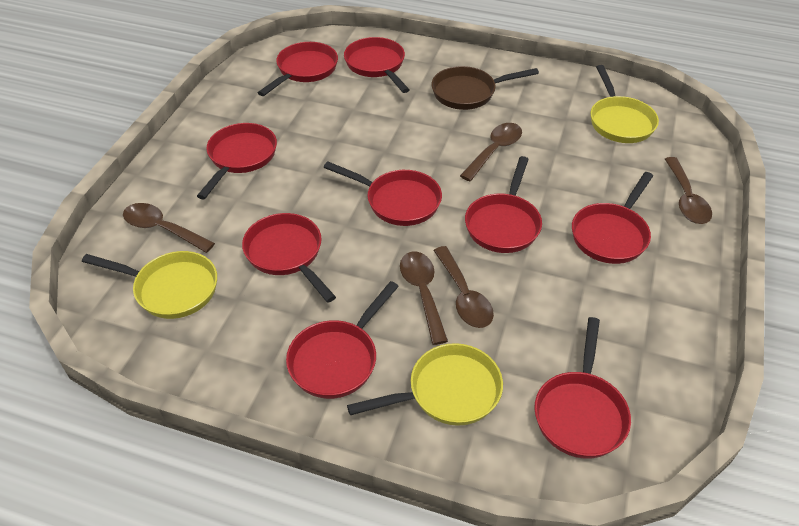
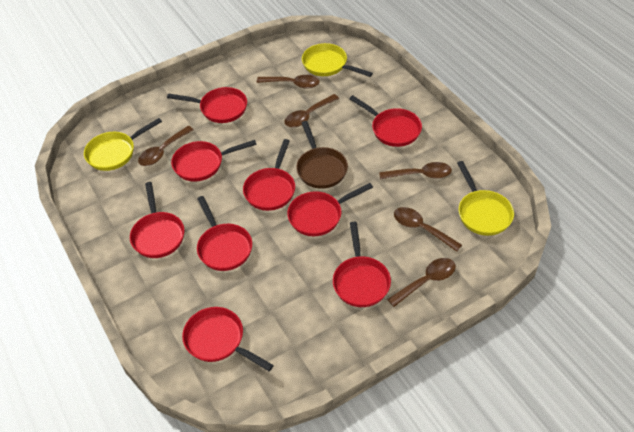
brown spoon: 5 -> 6

